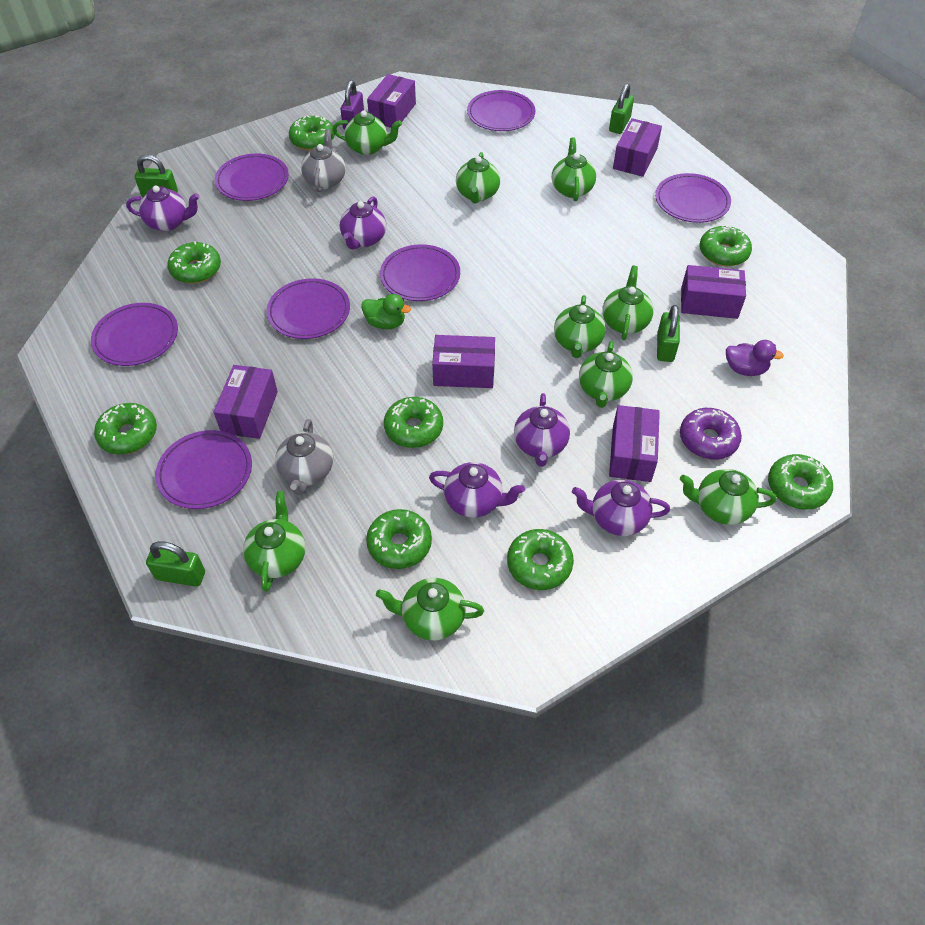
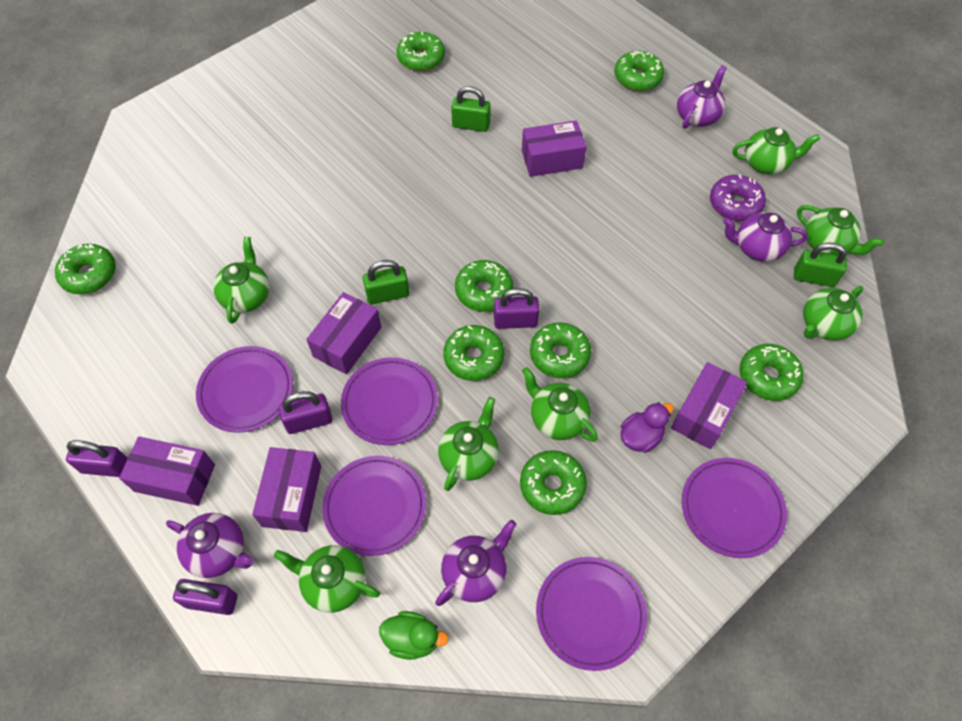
green padlock: 4 -> 3
green teapot: 9 -> 7
grey teapot: 2 -> 0
purple box: 6 -> 5
purple padlock: 1 -> 4
purple plate: 7 -> 5
purple teapot: 5 -> 4

